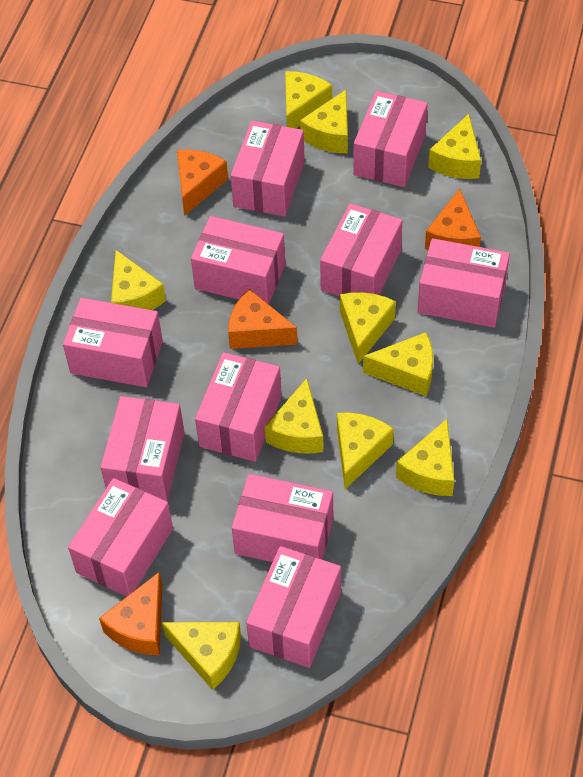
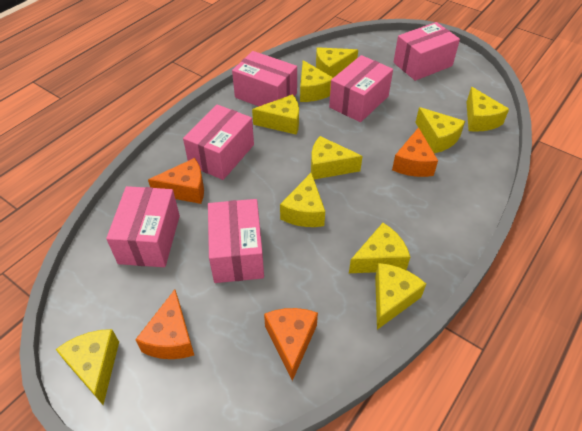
pink box: 11 -> 6

